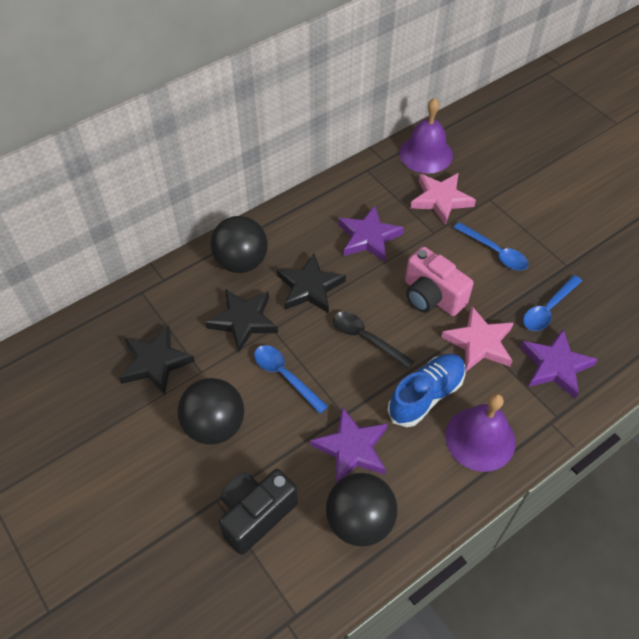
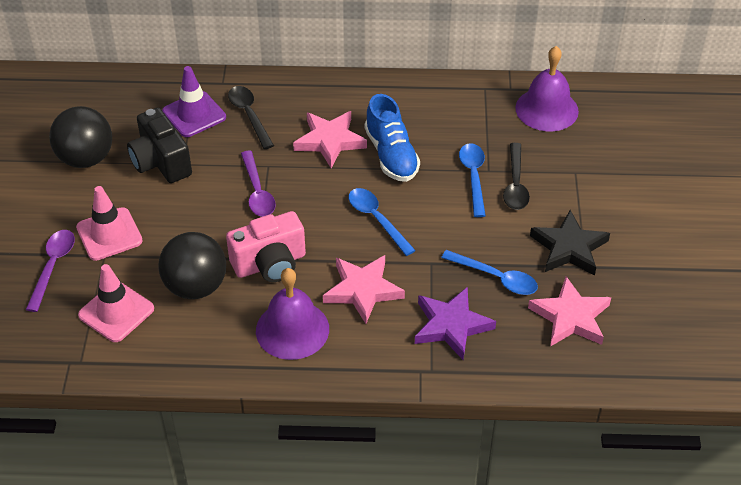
black ball: 3 -> 2
black spoon: 1 -> 2
black star: 3 -> 1
pink star: 2 -> 3
pink traffic cone: 0 -> 2
purple spoon: 0 -> 2
purple star: 3 -> 1
purple traffic cone: 0 -> 1

